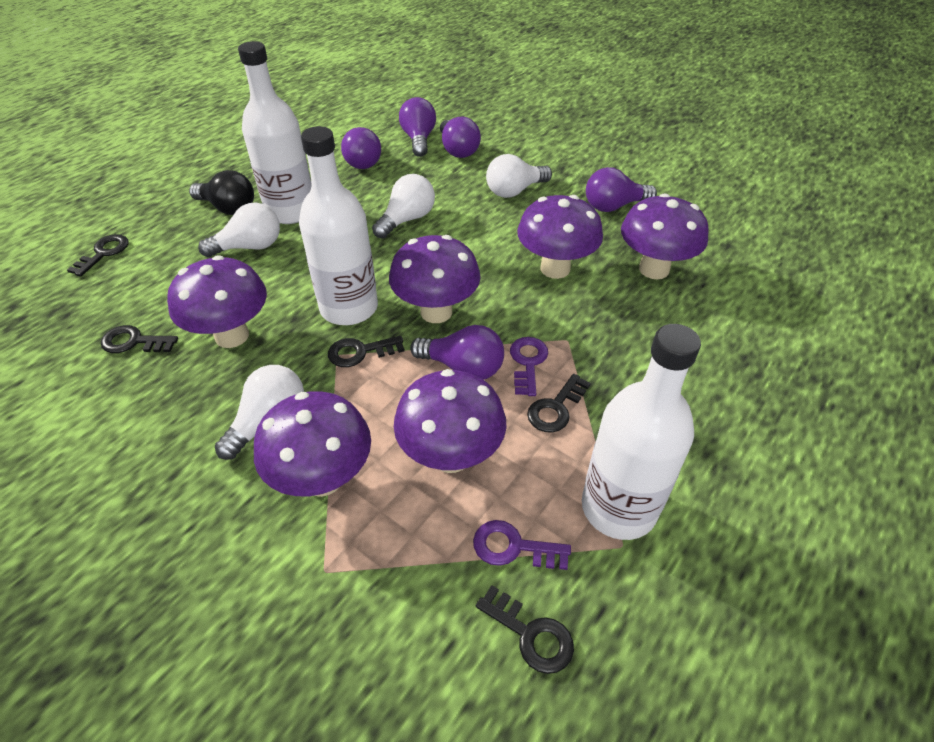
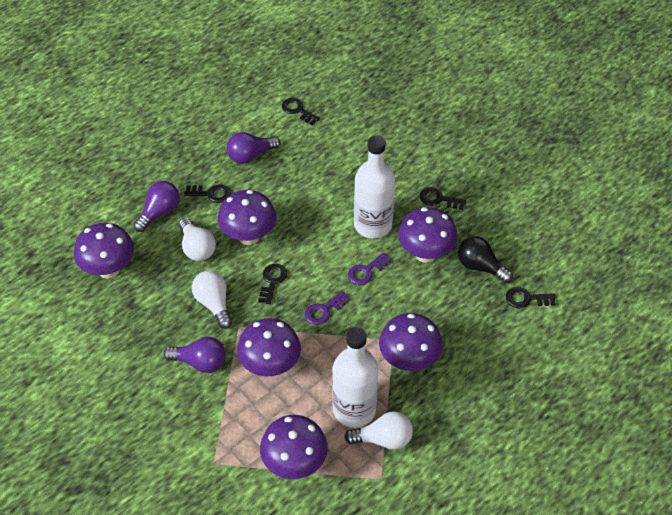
purple light bulb: 5 -> 3
white bottle: 3 -> 2
white light bulb: 4 -> 3

